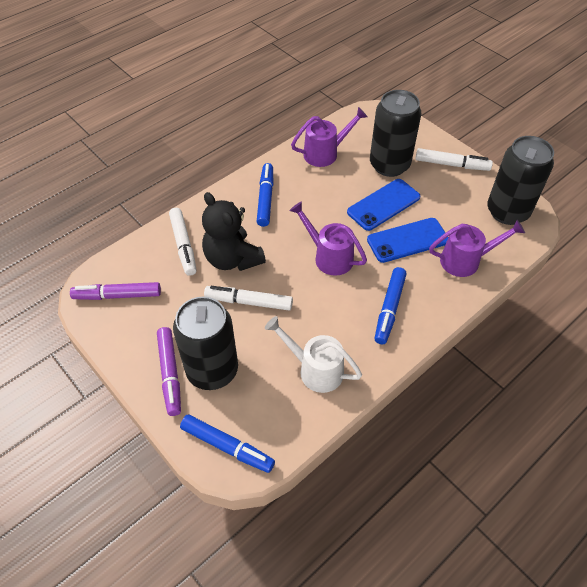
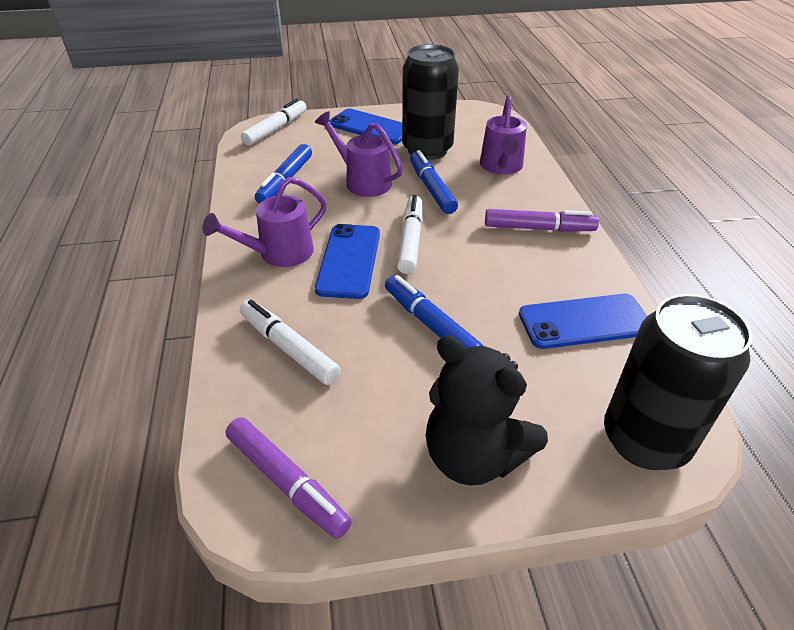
black can: 3 -> 2
blue phone: 2 -> 3
white watering can: 1 -> 0

